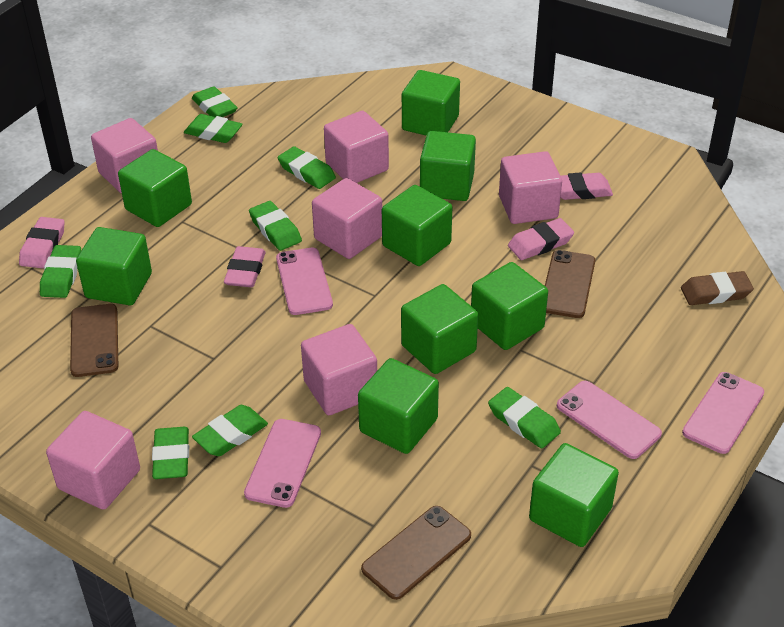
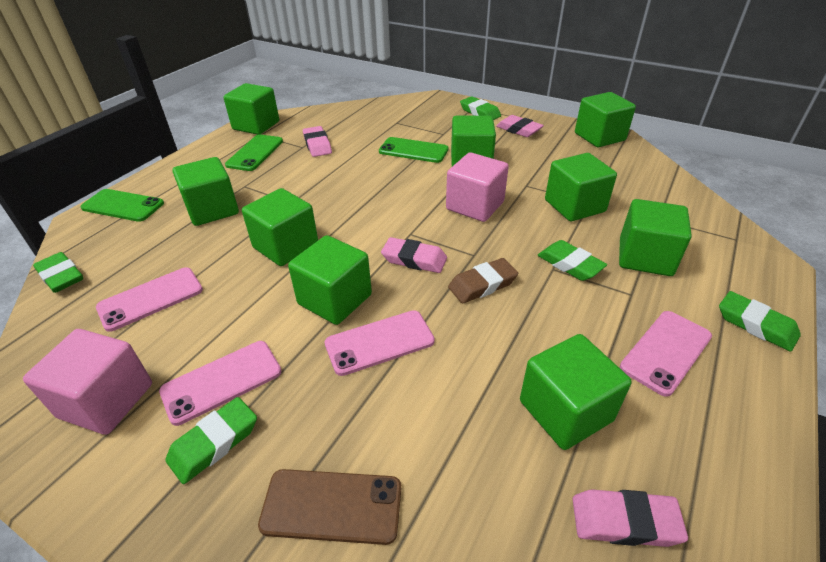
brown phone: 3 -> 1
green eraser: 8 -> 5
green phone: 0 -> 3
pink cube: 6 -> 2

